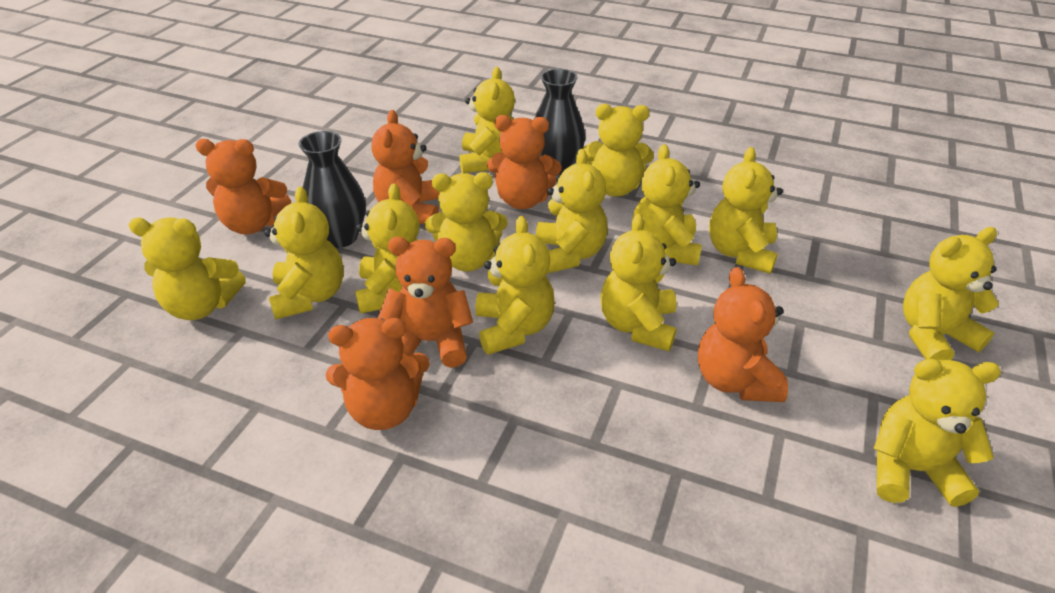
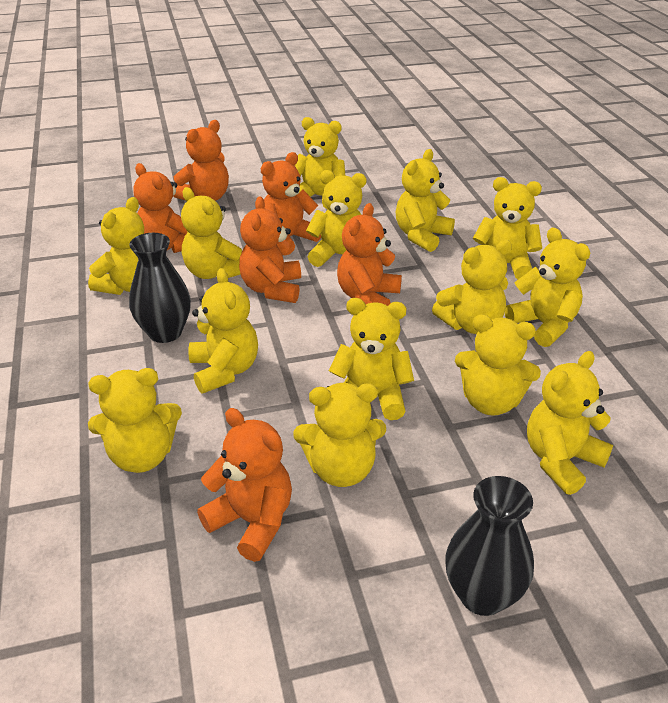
yellow teddy bear: 13 -> 14

